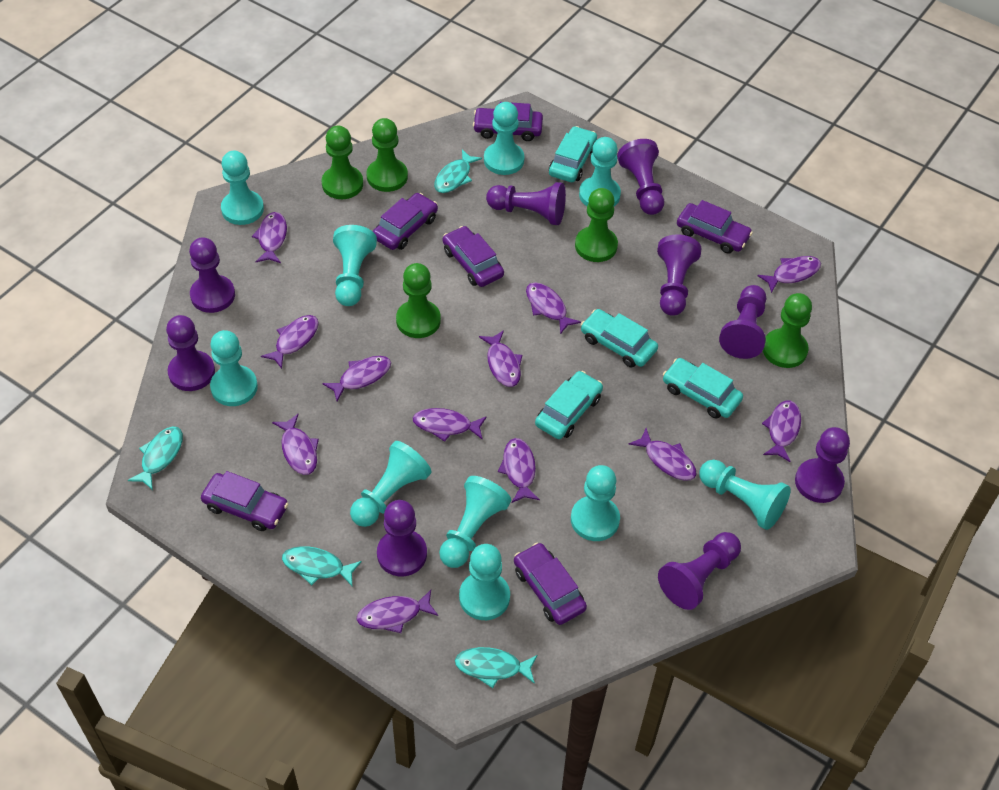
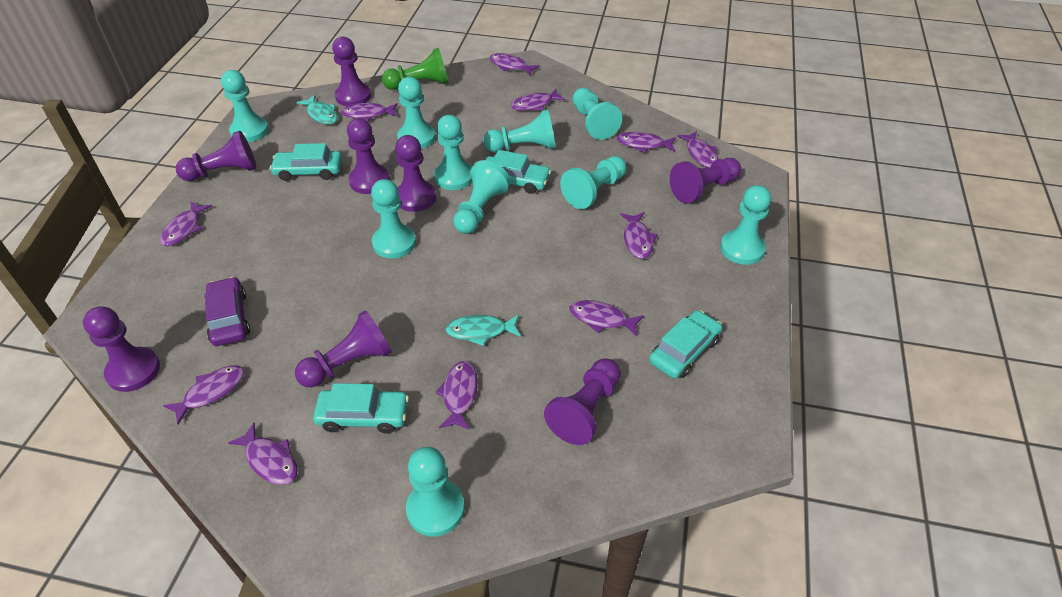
green pawn: 5 -> 1
purple car: 6 -> 1
purple fish: 12 -> 11
purple pawn: 9 -> 8
turquoise fish: 4 -> 2

